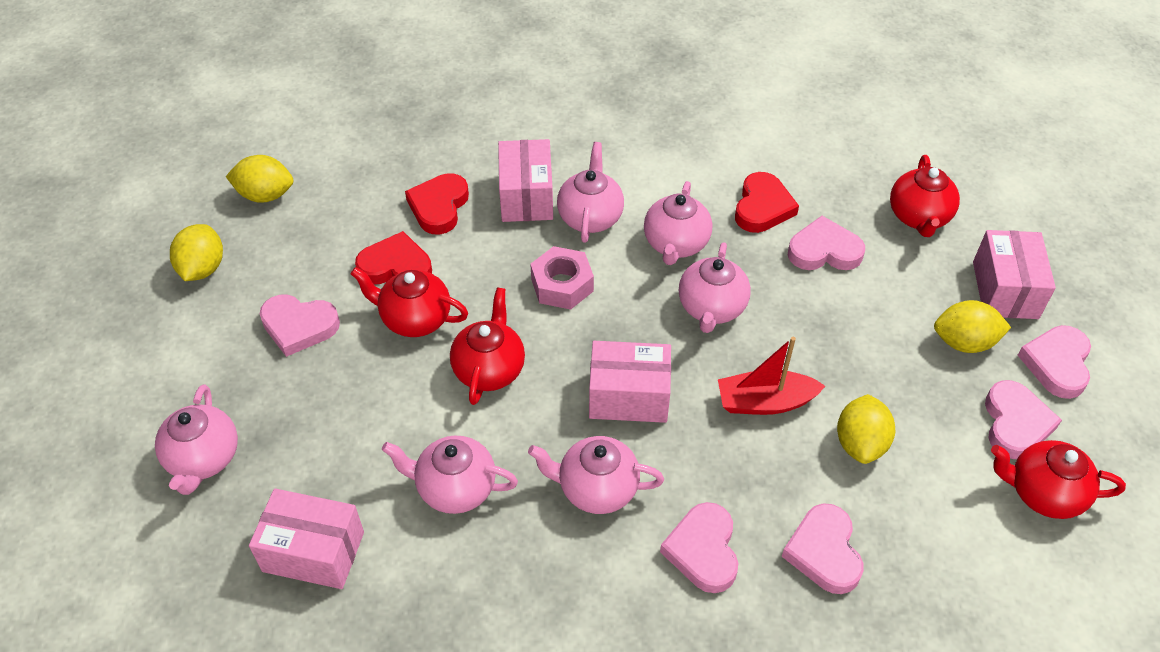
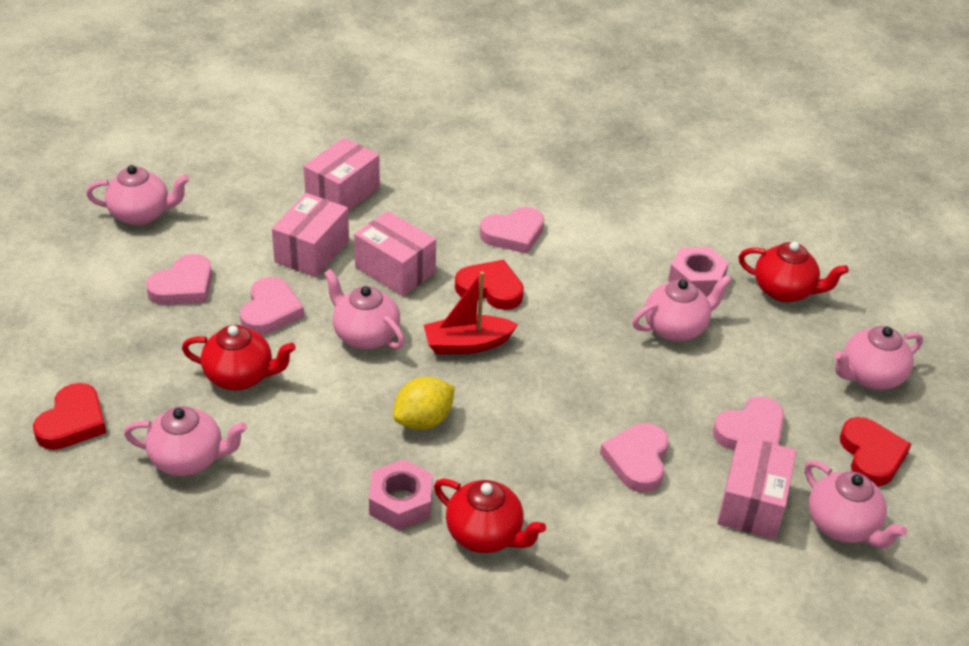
pink heart: 6 -> 5
pink nut: 1 -> 2
red teapot: 4 -> 3
yellow lemon: 4 -> 1

